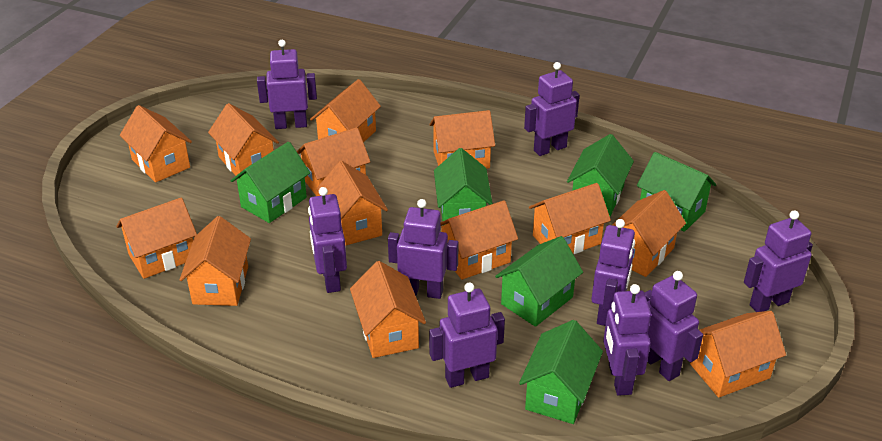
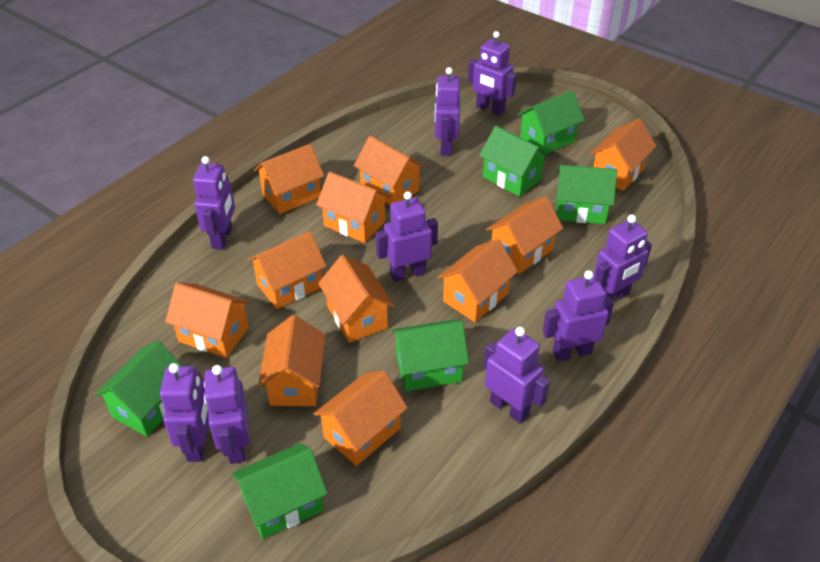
orange house: 13 -> 11

